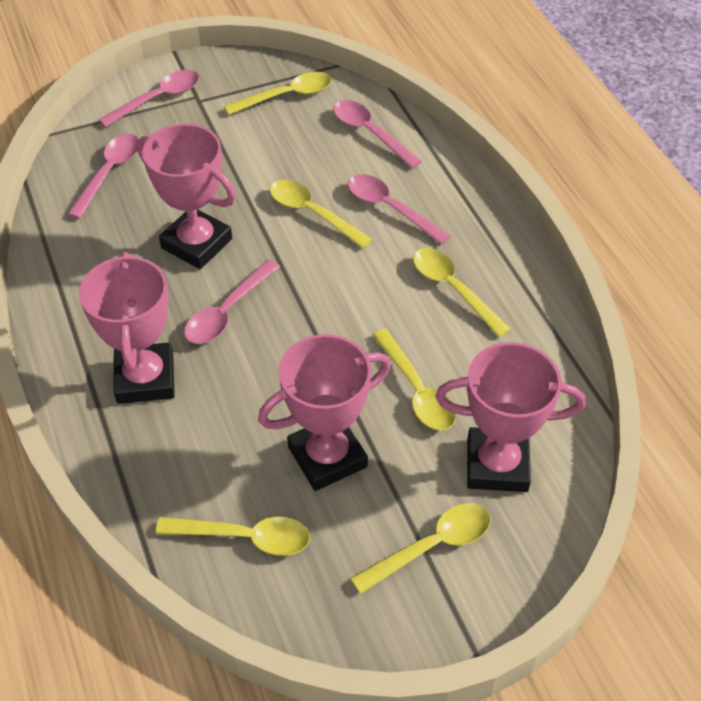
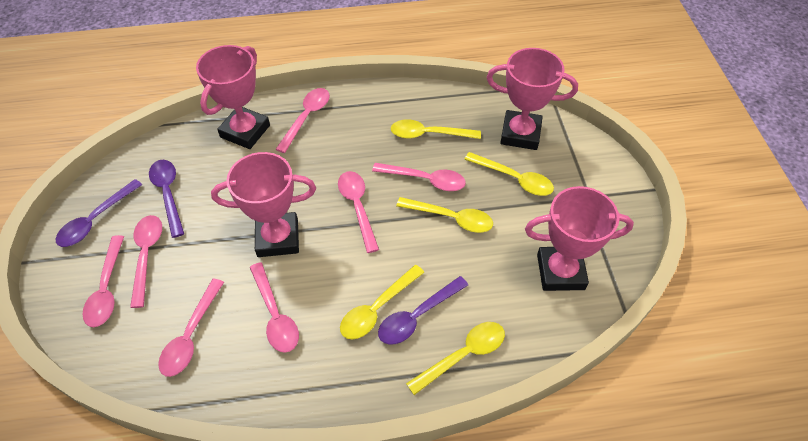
pink spoon: 5 -> 7
purple spoon: 0 -> 3
yellow spoon: 6 -> 5

